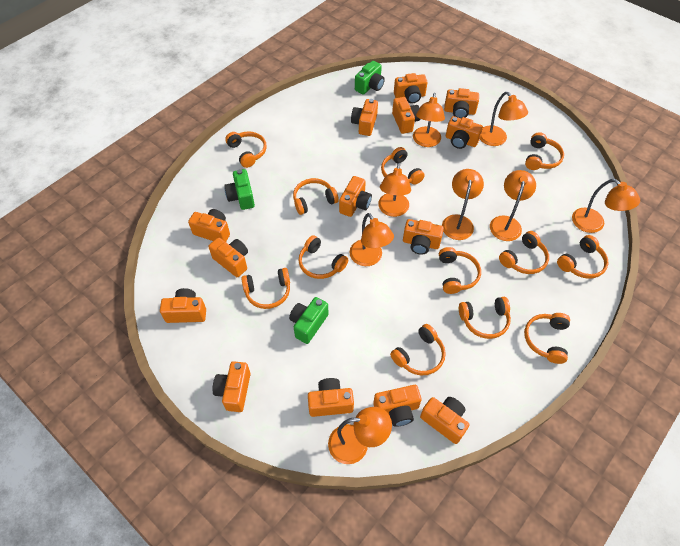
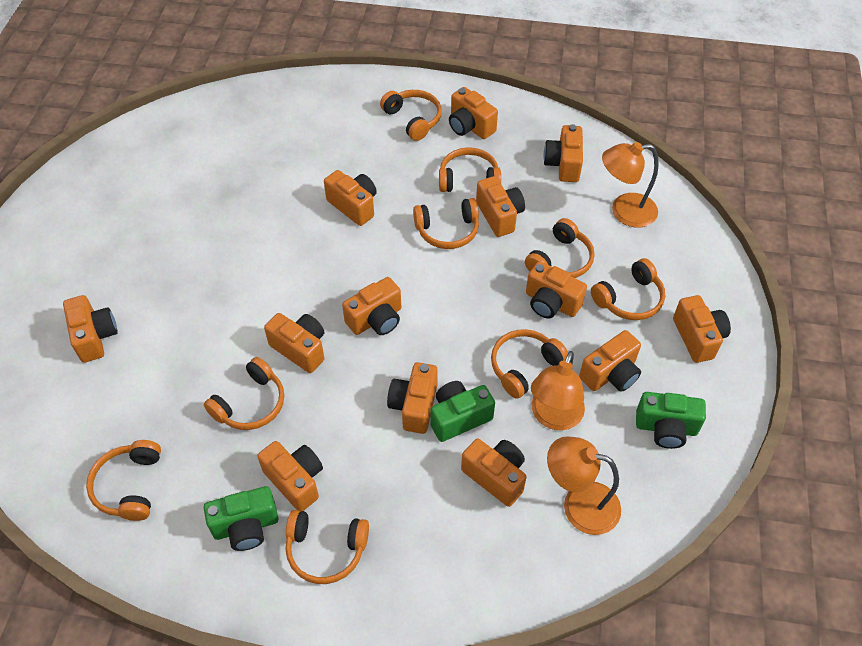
orange camera: 14 -> 13
orange headphones: 12 -> 9
orange lamp: 8 -> 3

